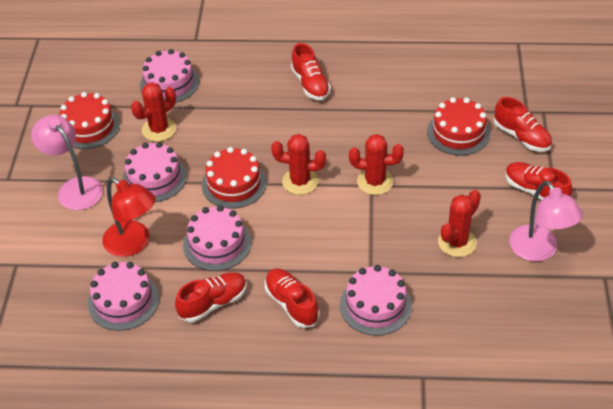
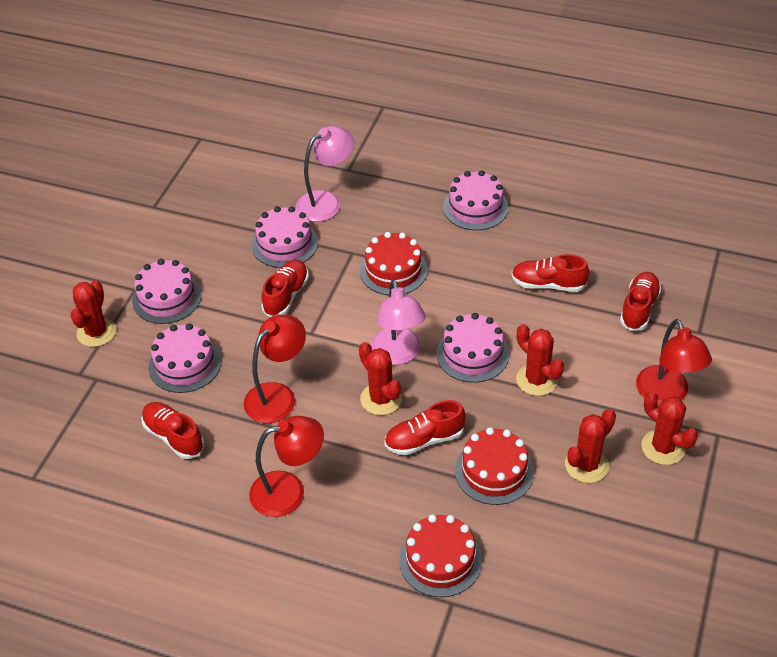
red cactus: 4 -> 5
red lamp: 1 -> 3

